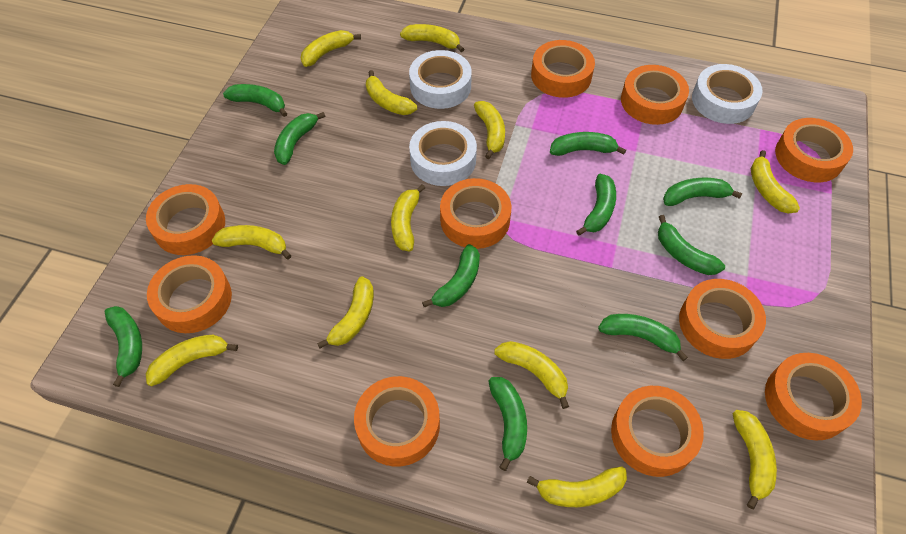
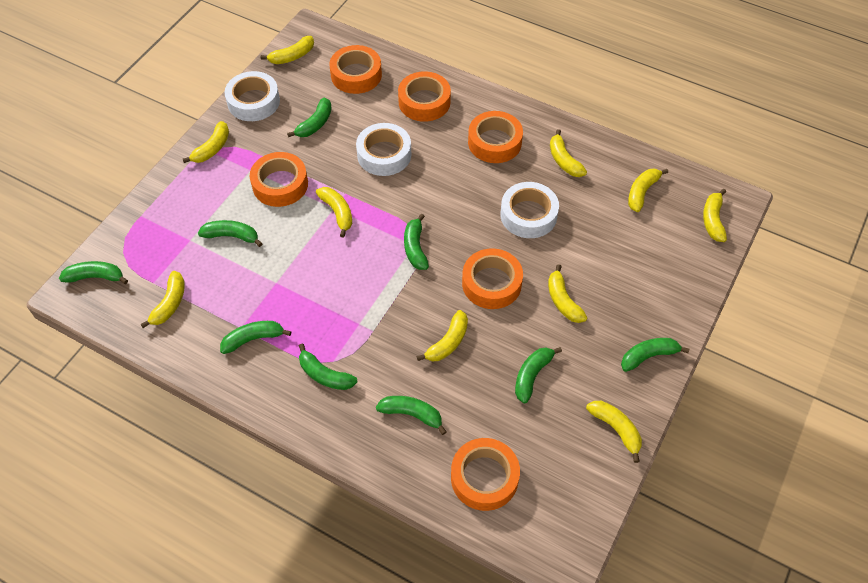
green banana: 10 -> 9
orange tape: 10 -> 6
yellow banana: 12 -> 10

